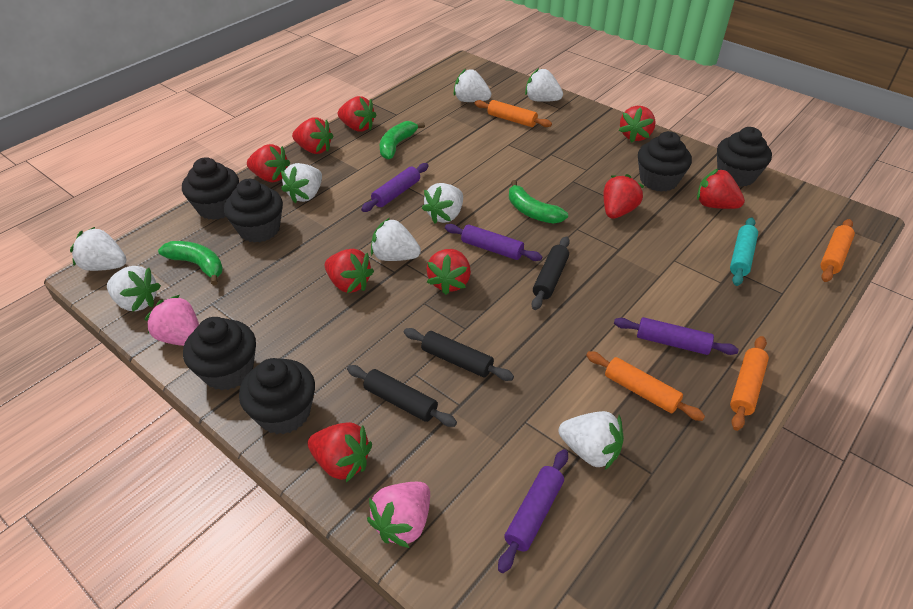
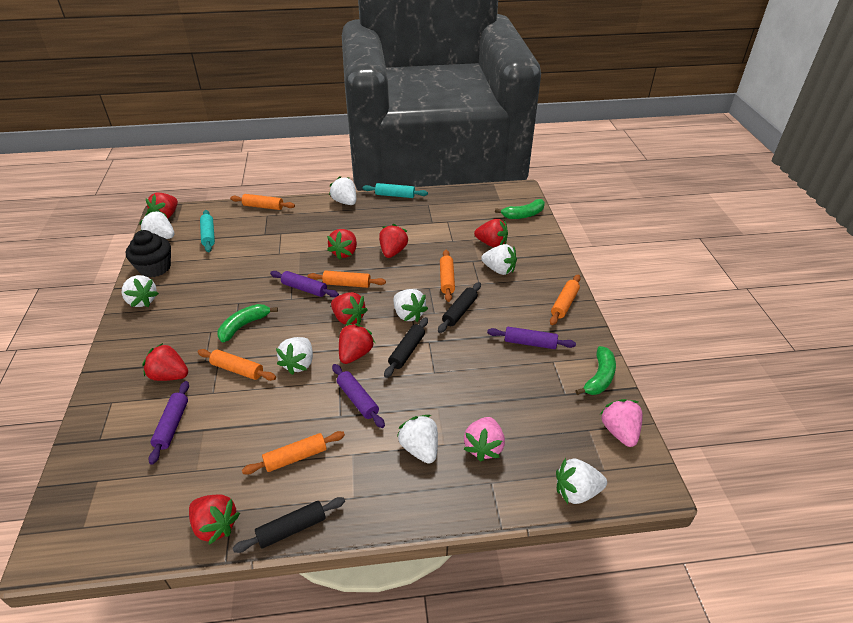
black cupcake: 6 -> 1
orange rolling pin: 4 -> 6
red strawberry: 9 -> 8
turquoise rolling pin: 1 -> 2

